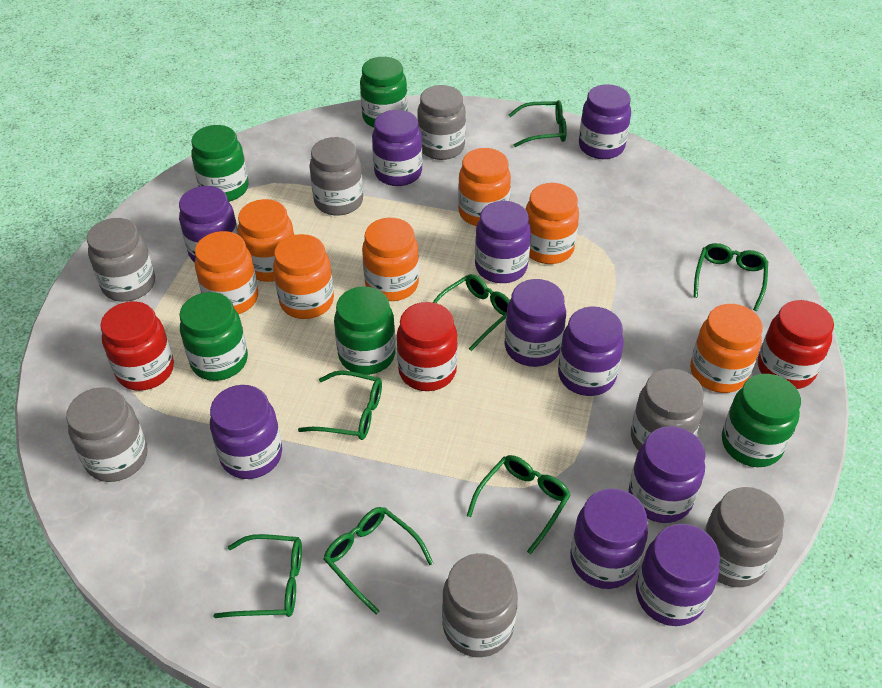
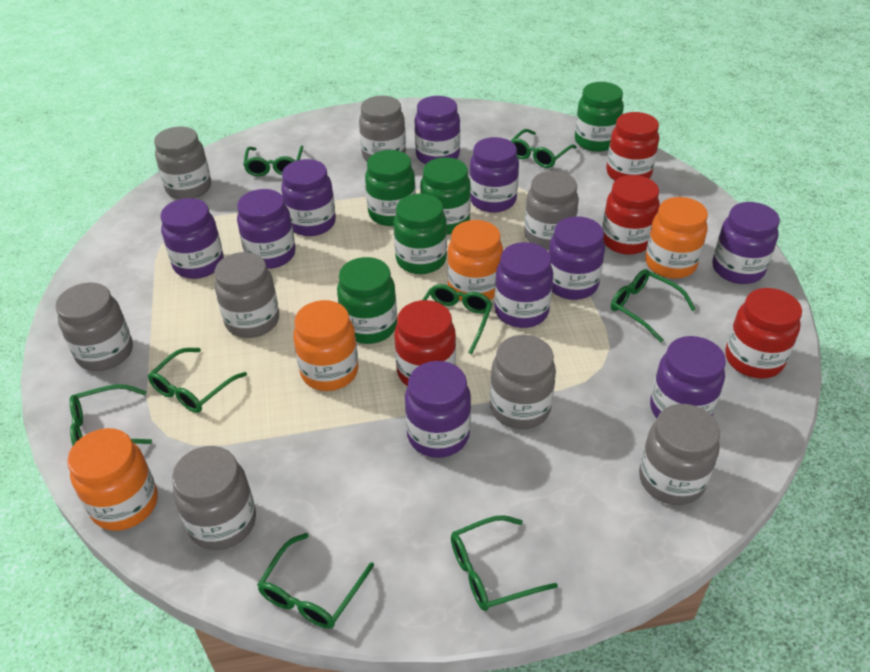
green glasses: 7 -> 8
grey jar: 7 -> 8
orange jar: 7 -> 4
red jar: 3 -> 4

